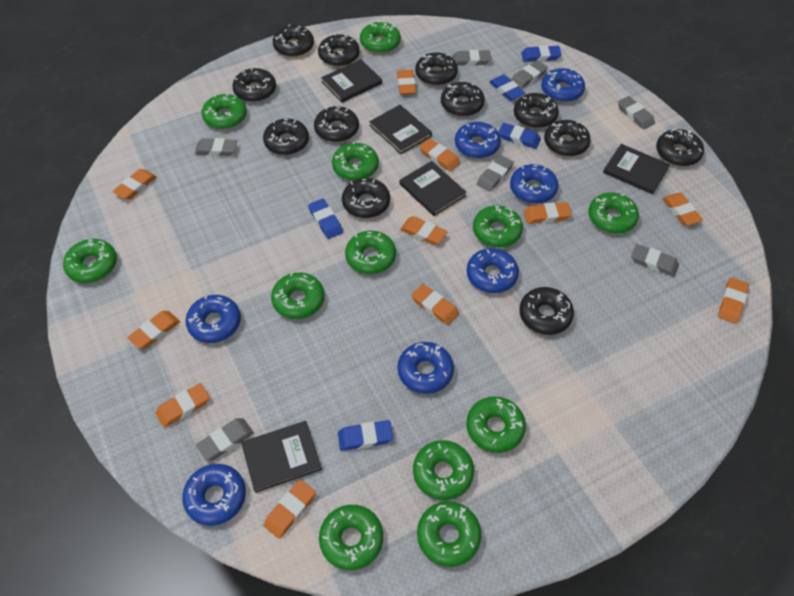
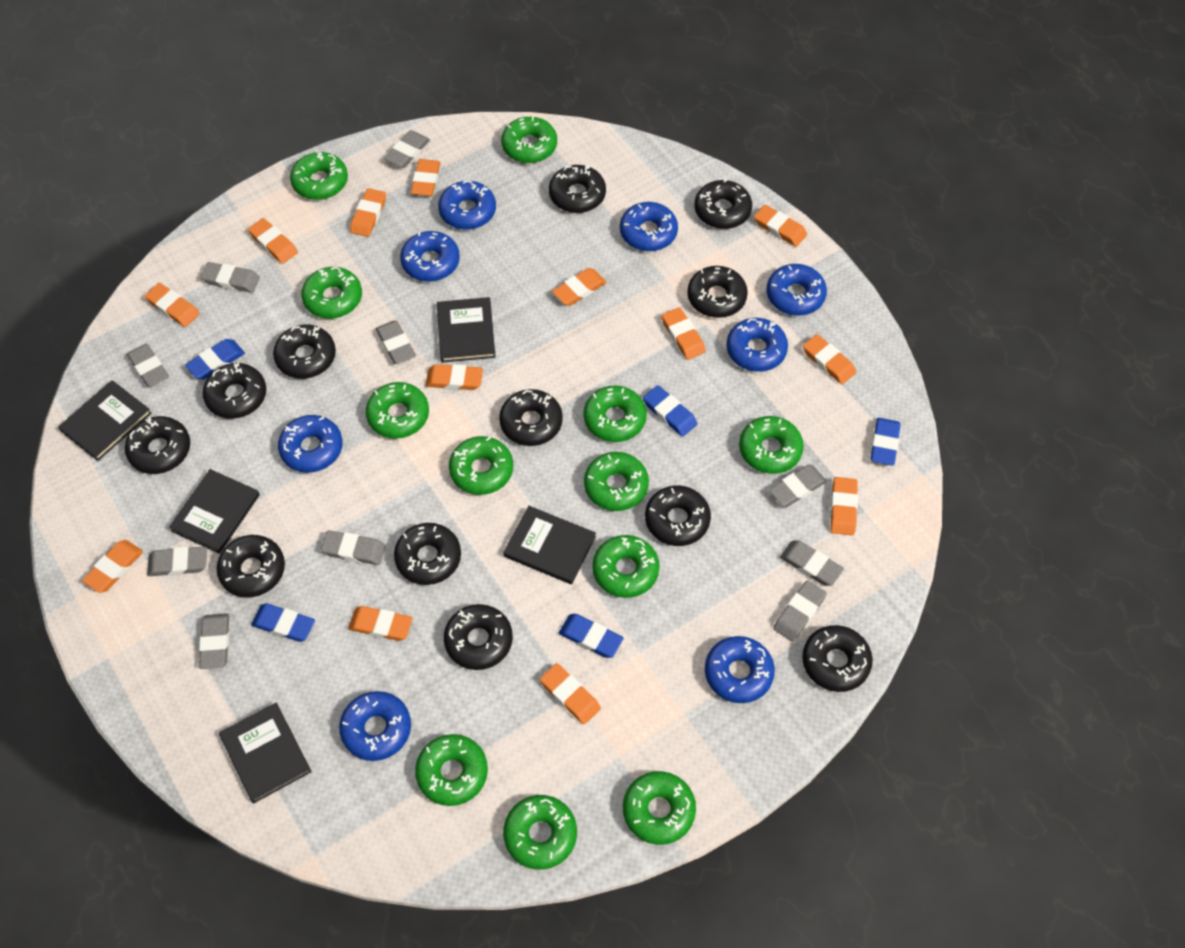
blue donut: 7 -> 8
grey eraser: 7 -> 10
orange eraser: 11 -> 13

